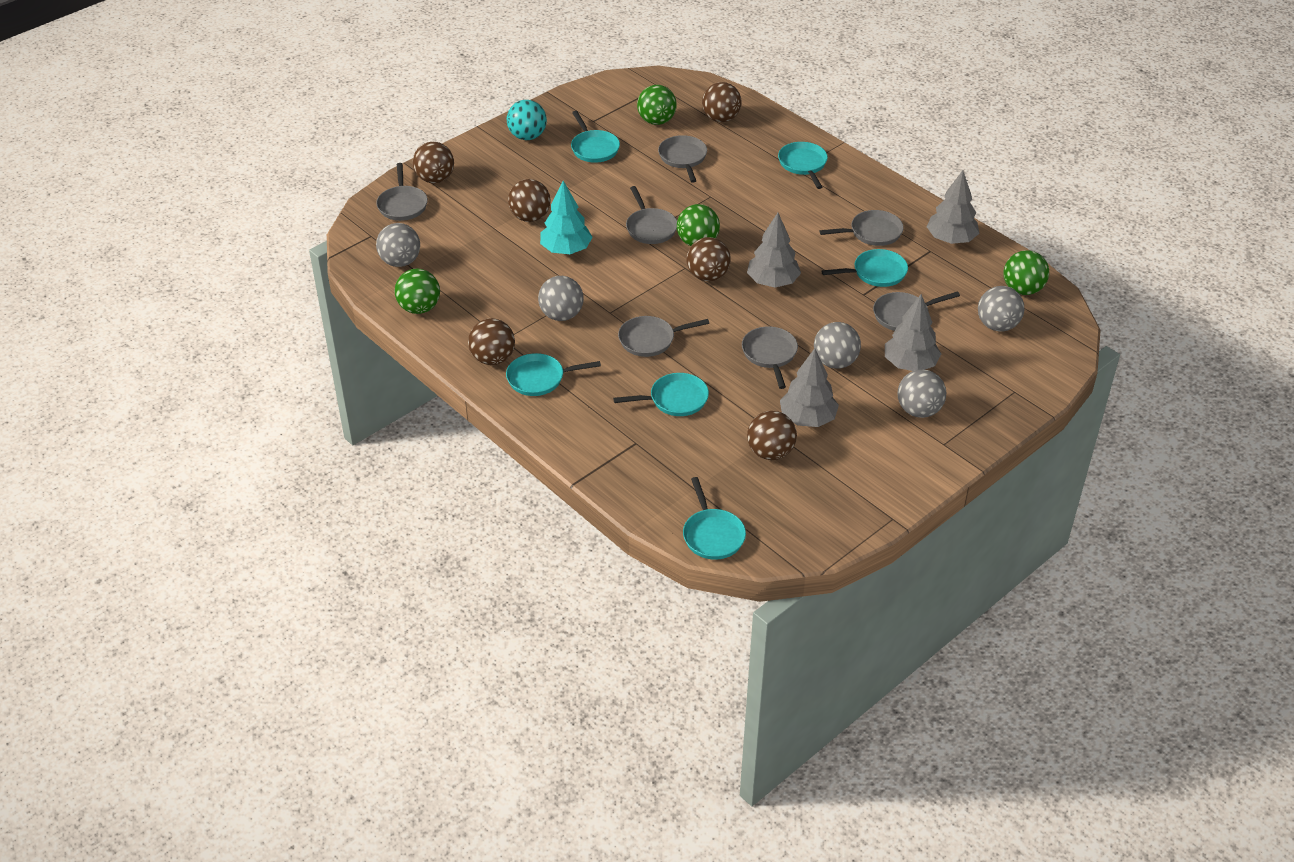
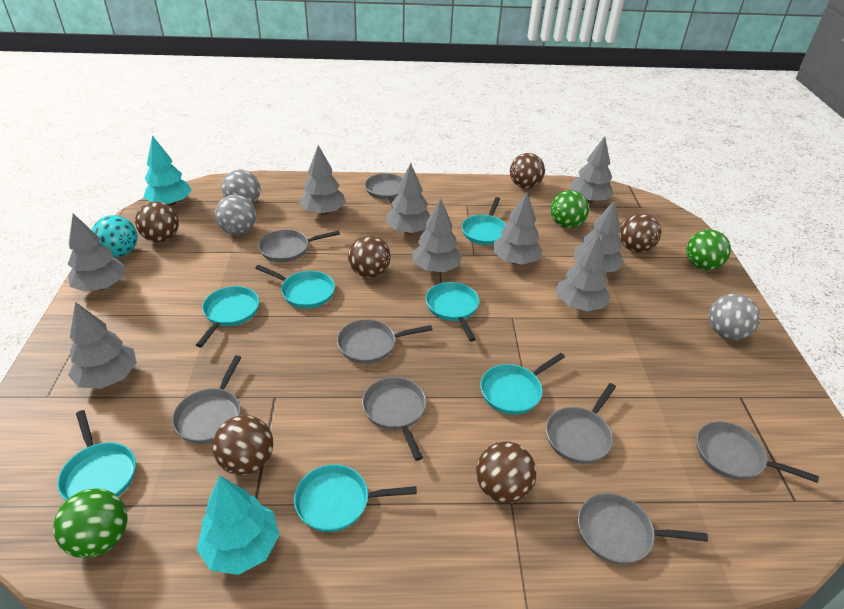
green ball: 4 -> 3
grey ball: 5 -> 3
grey pan: 7 -> 8
grey tree: 4 -> 9
turquoise pan: 6 -> 7
turquoise tree: 1 -> 2

